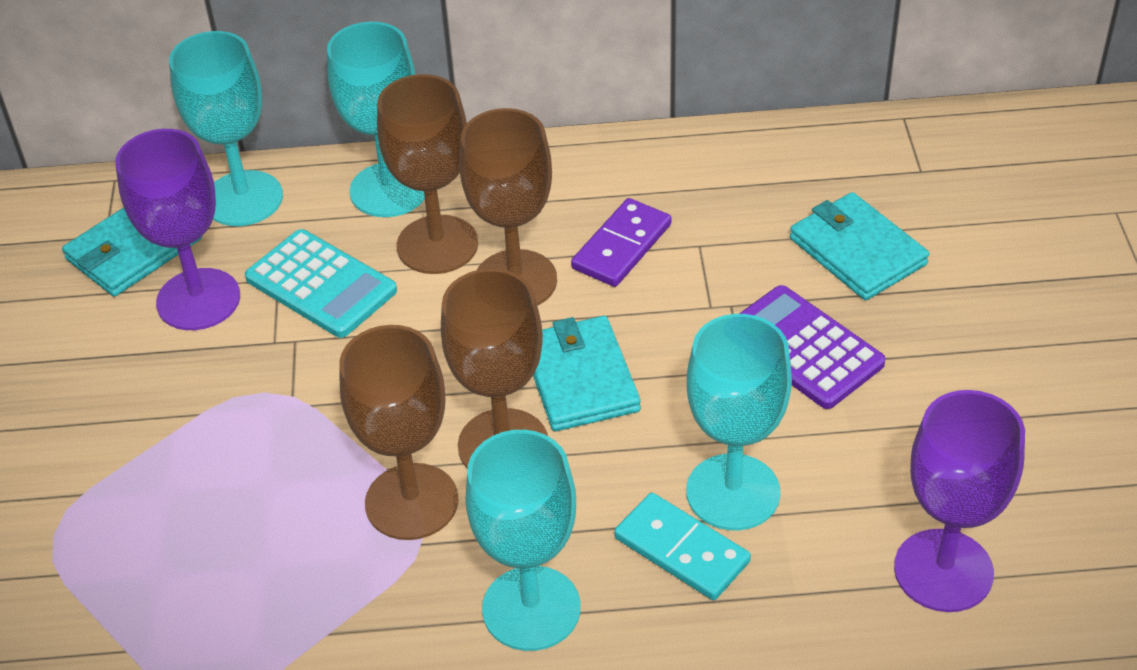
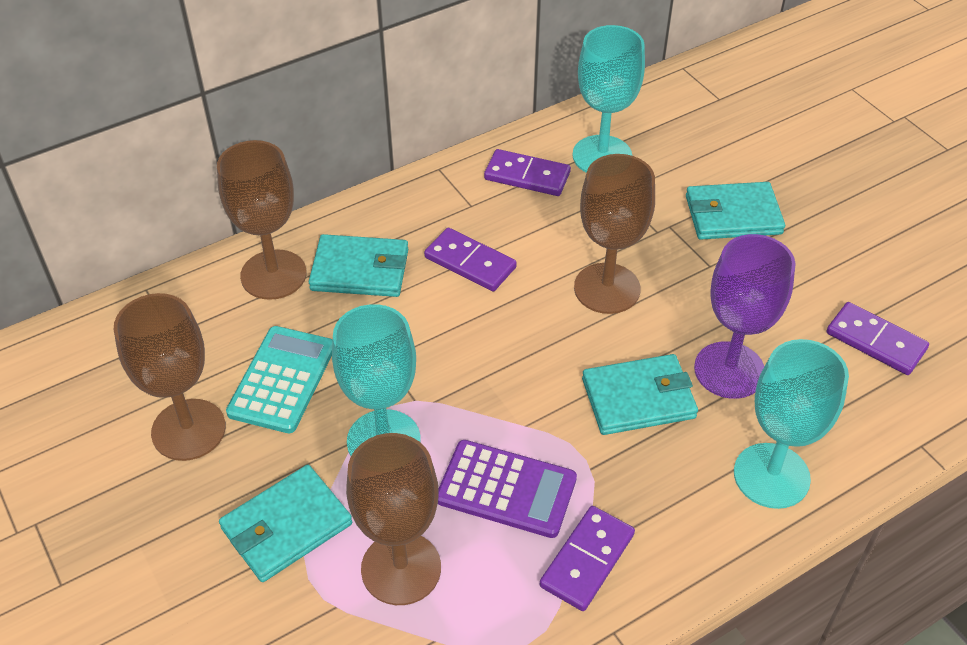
purple domino: 1 -> 4
purple goblet: 2 -> 1
turquoise domino: 1 -> 0
turquoise goblet: 4 -> 3
turquoise wallet: 3 -> 4

